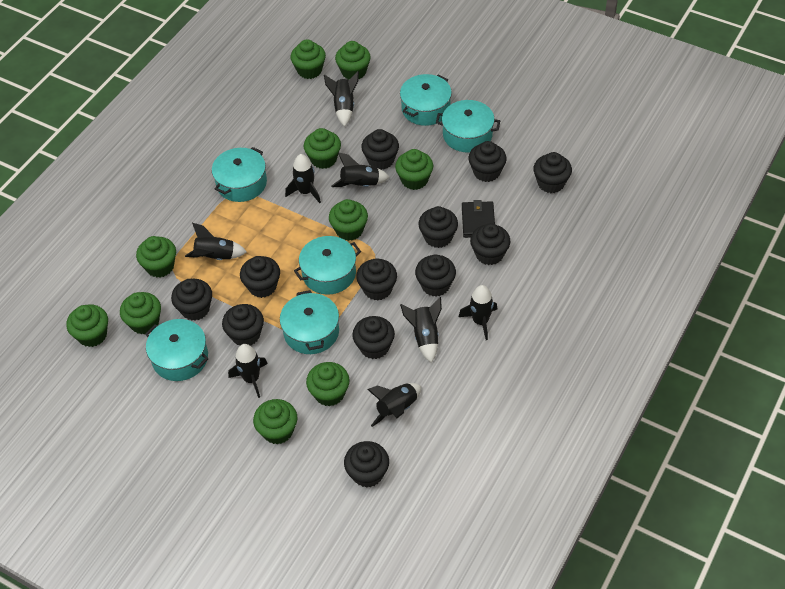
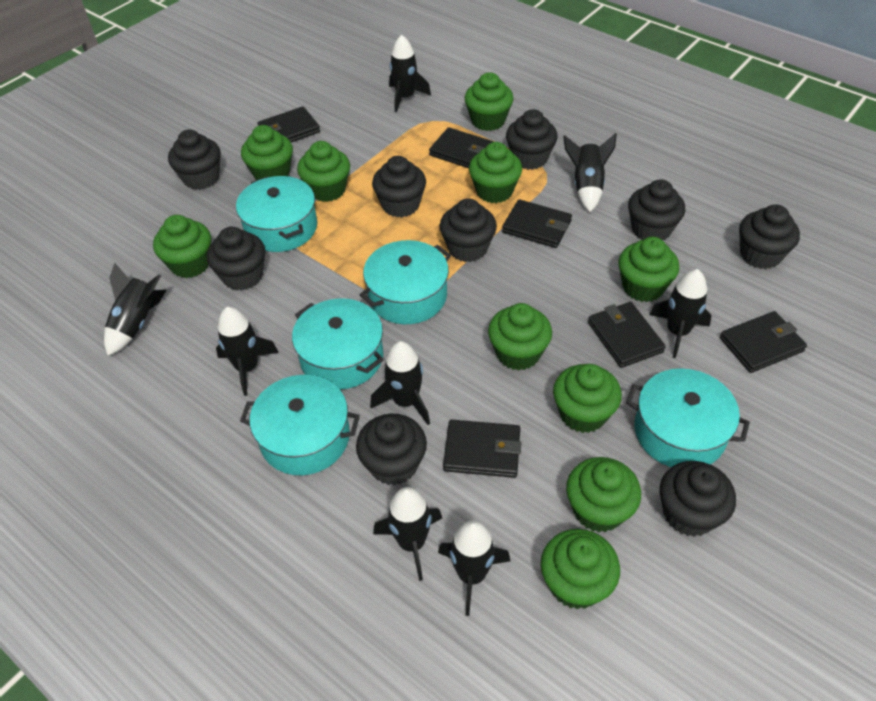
black cupcake: 12 -> 9
black wallet: 1 -> 6
turquoise pot: 6 -> 5

